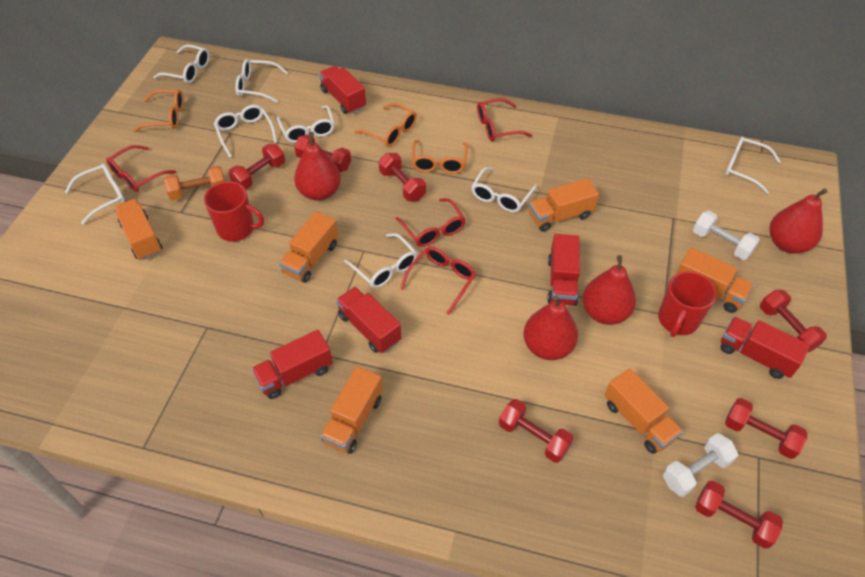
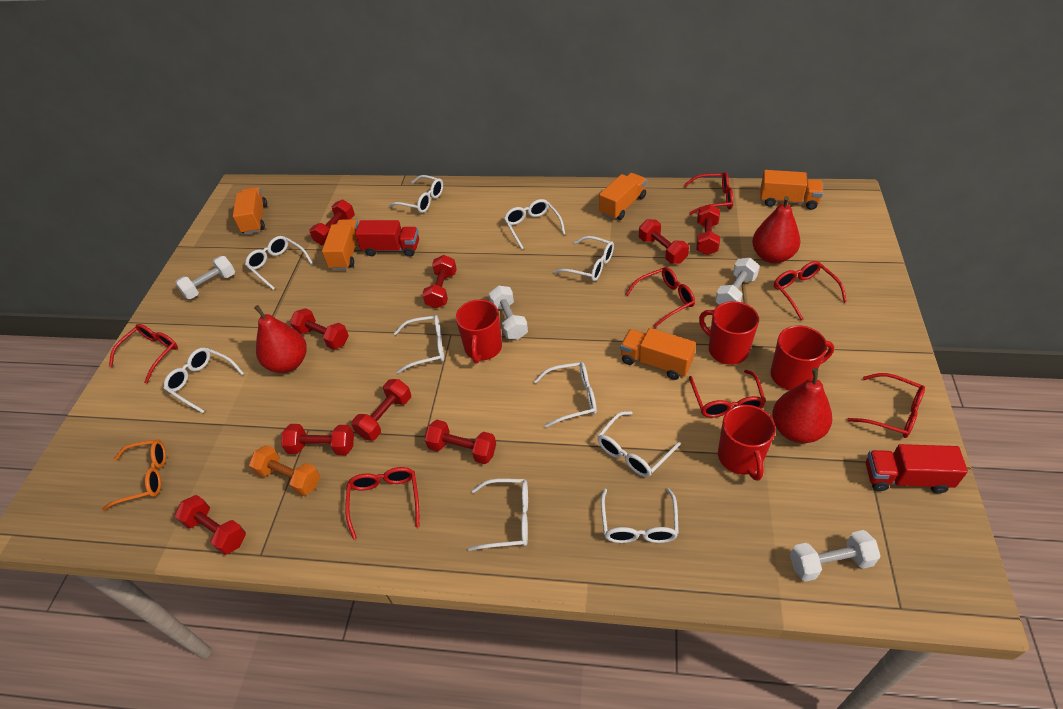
orange glasses: 3 -> 1
orange truck: 6 -> 5
red dumbbell: 7 -> 9
red glasses: 4 -> 7
red mug: 2 -> 4
red pear: 4 -> 3
red truck: 5 -> 2
white dumbbell: 2 -> 4
white glasses: 8 -> 10

